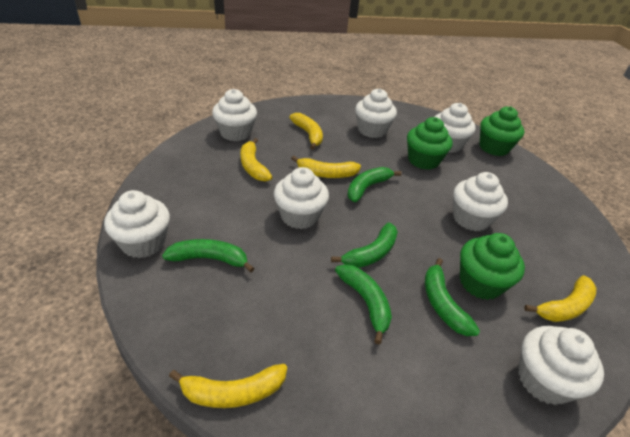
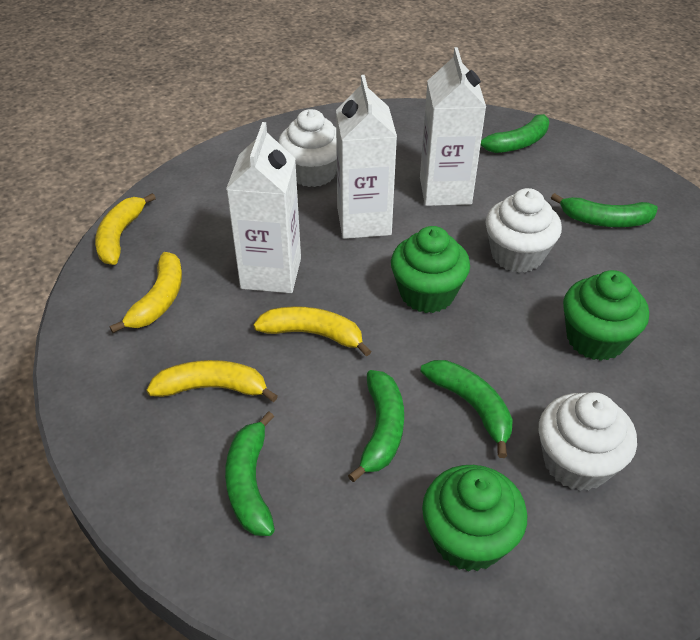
white carton: 0 -> 3
white cupcake: 7 -> 3
yellow banana: 5 -> 4

